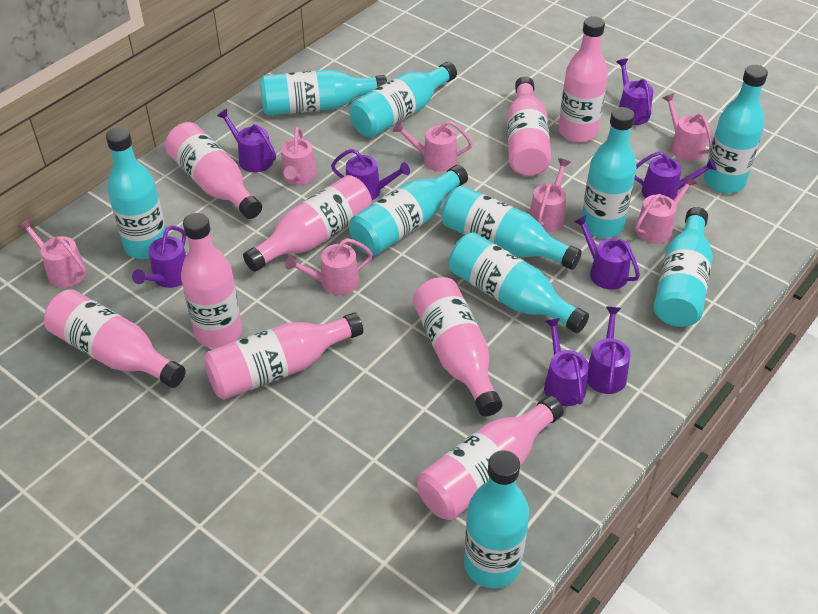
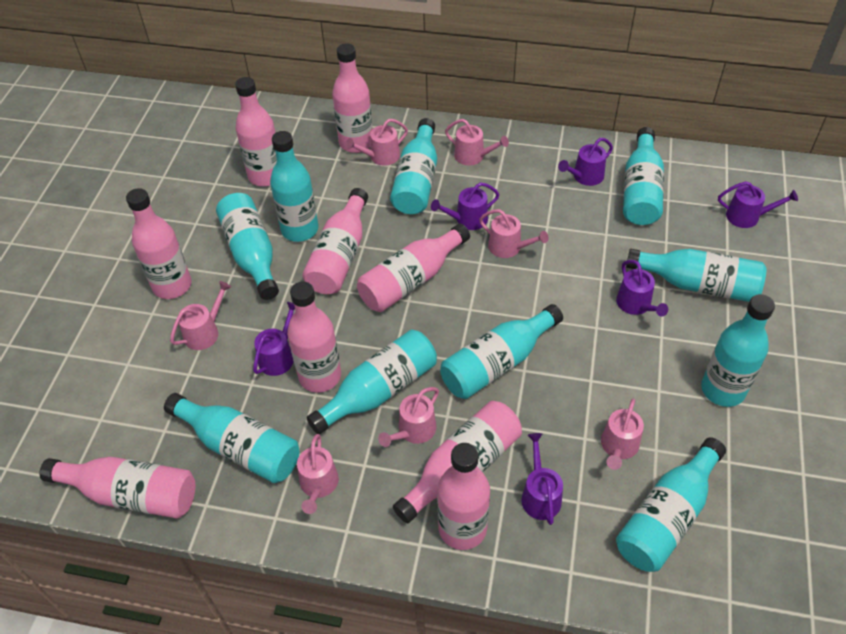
purple watering can: 8 -> 6

